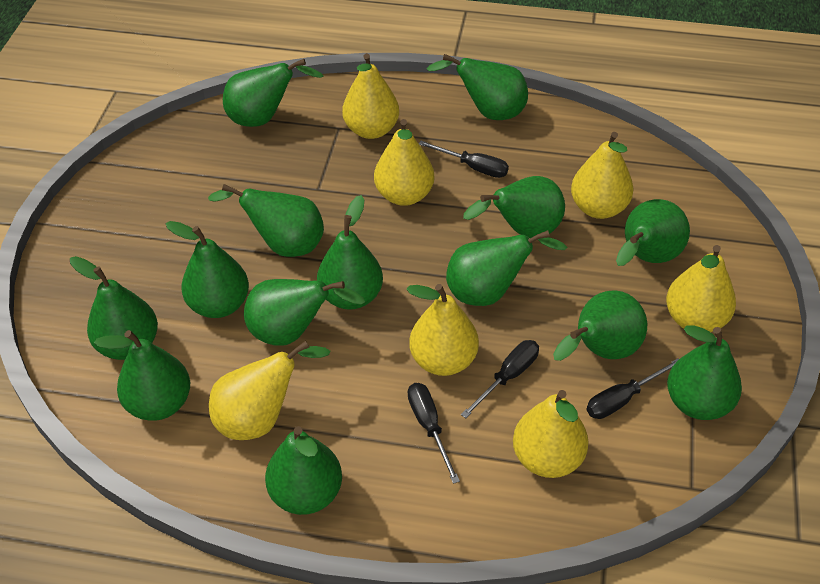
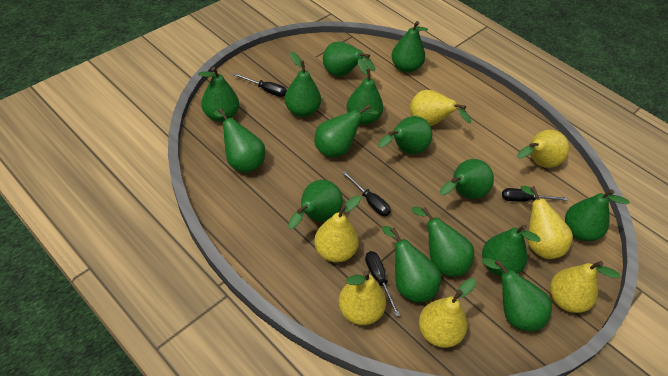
green pear: 14 -> 15

